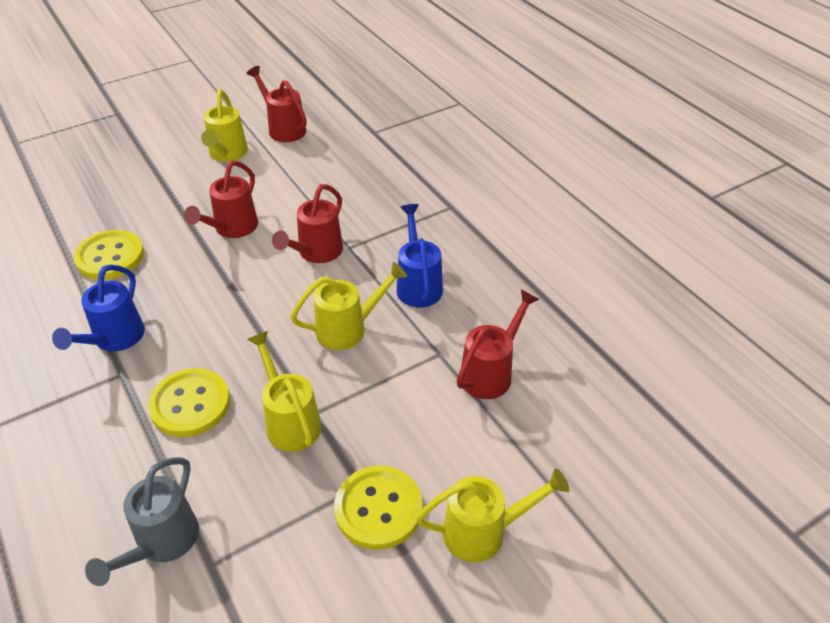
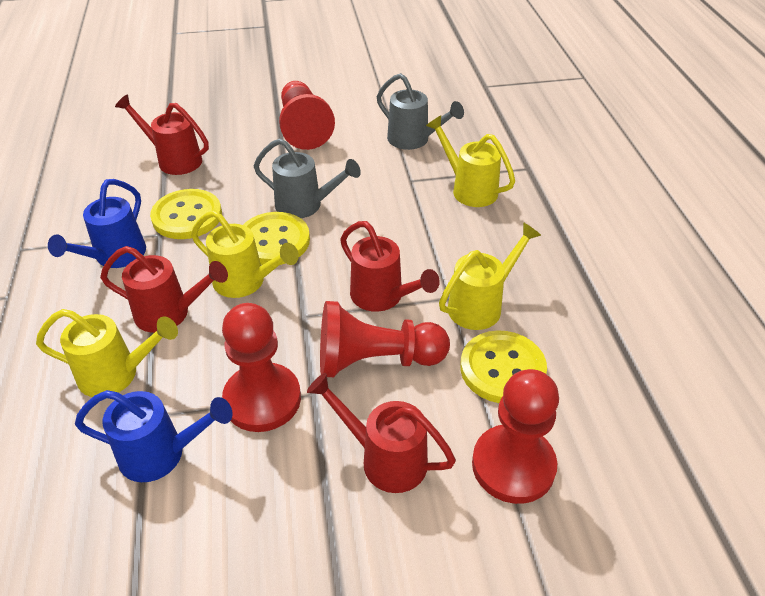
grey watering can: 1 -> 2
red pawn: 0 -> 4

